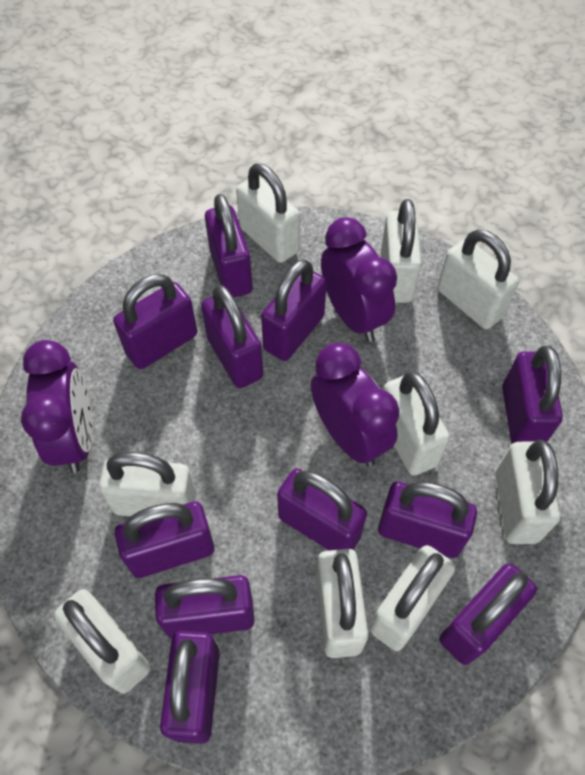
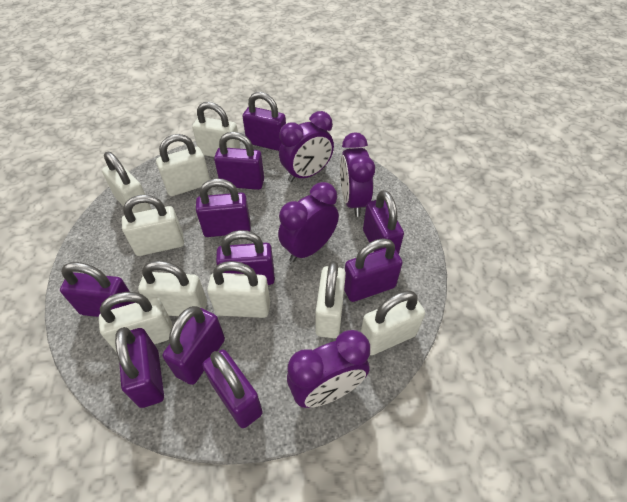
purple clock: 3 -> 4
purple padlock: 11 -> 10

